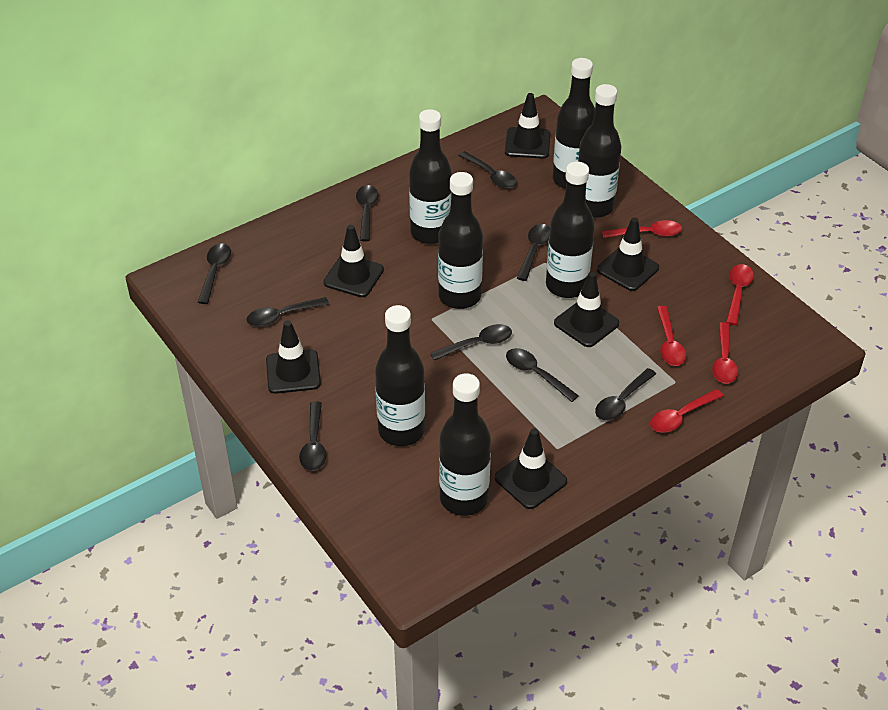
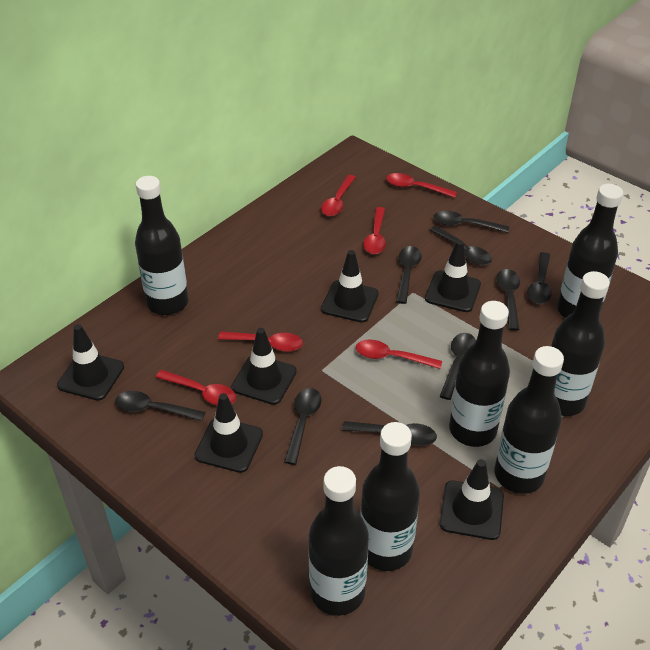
red spoon: 5 -> 6

